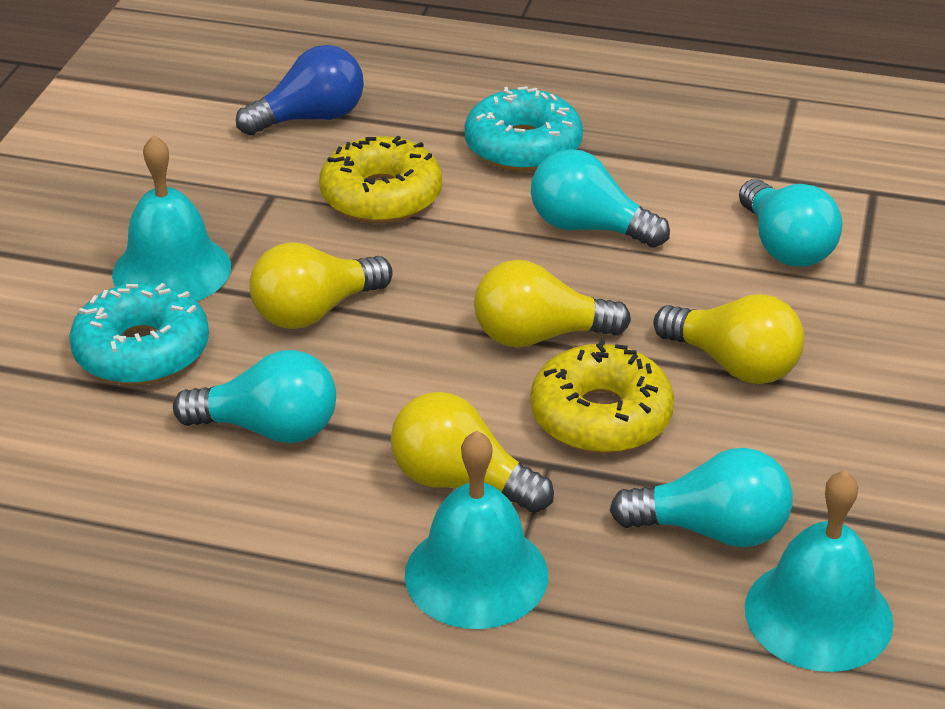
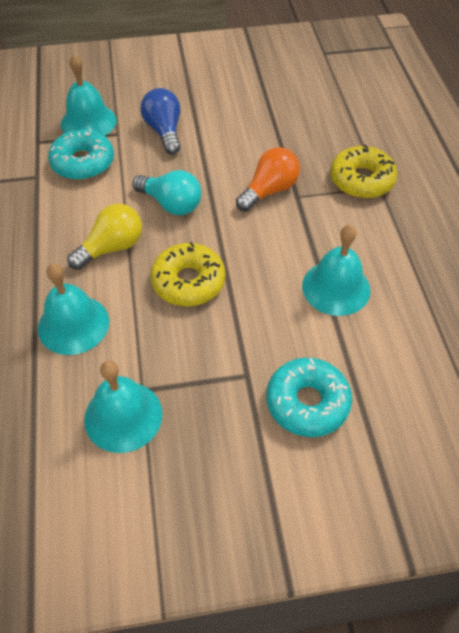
orange light bulb: 0 -> 1
turquoise bell: 3 -> 4
turquoise light bulb: 4 -> 1
yellow light bulb: 4 -> 1

